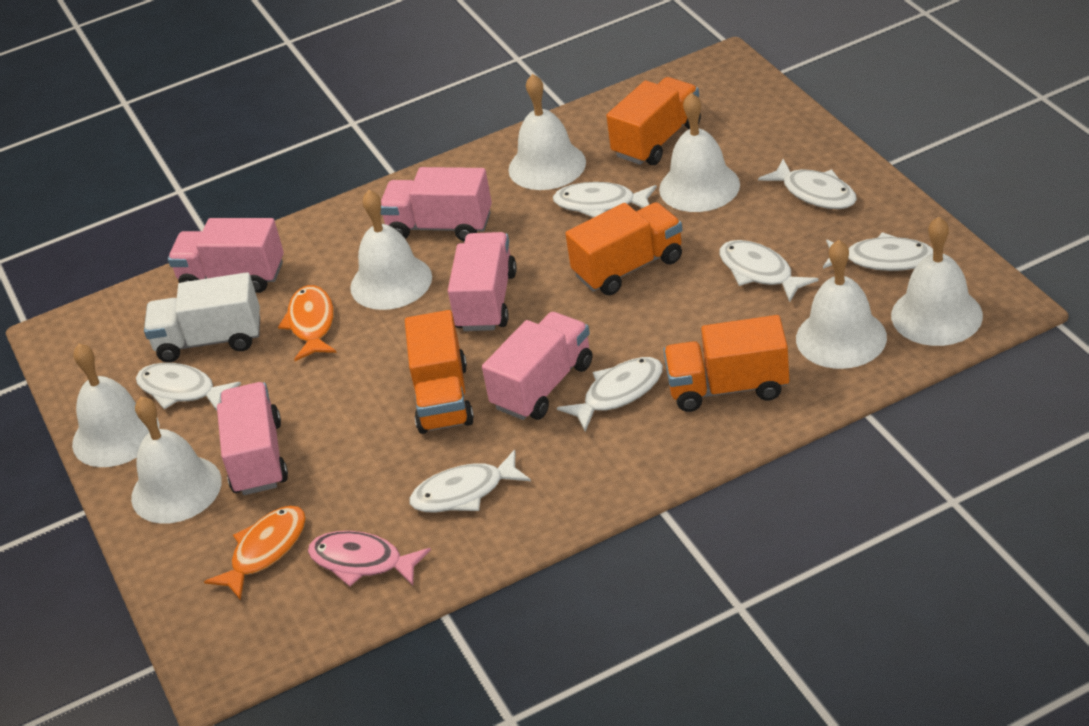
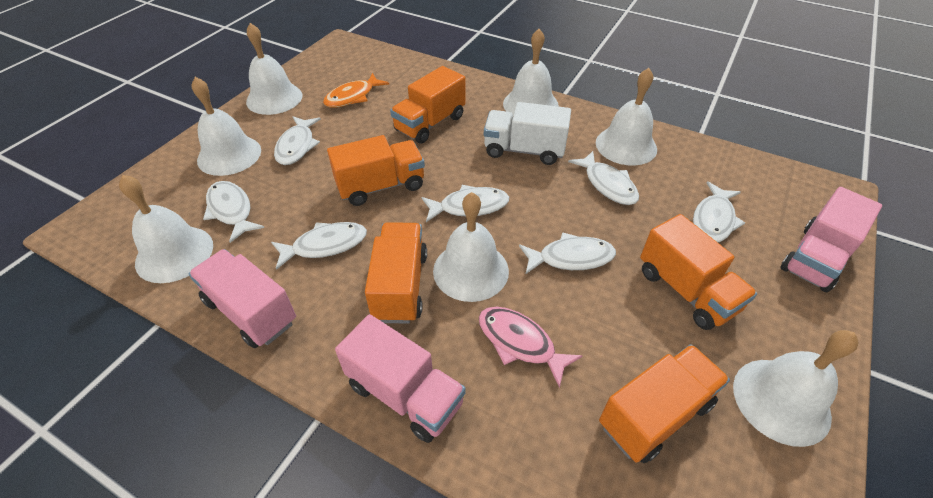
orange fish: 2 -> 1
orange truck: 4 -> 5
pink truck: 5 -> 3

